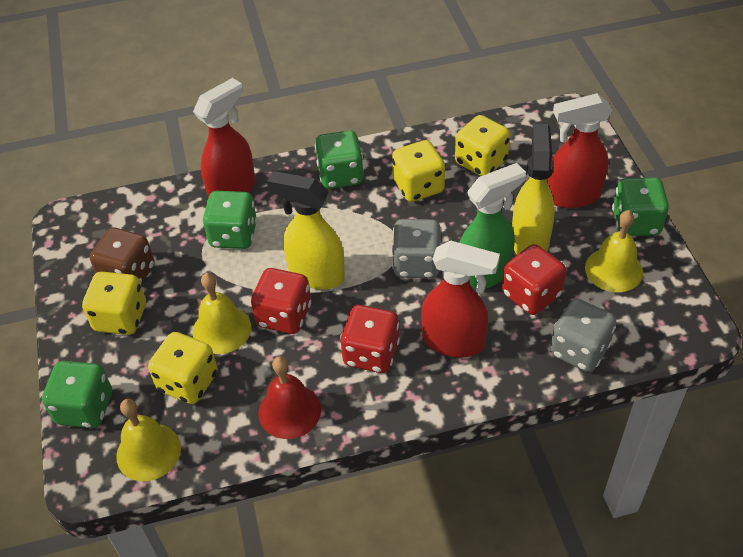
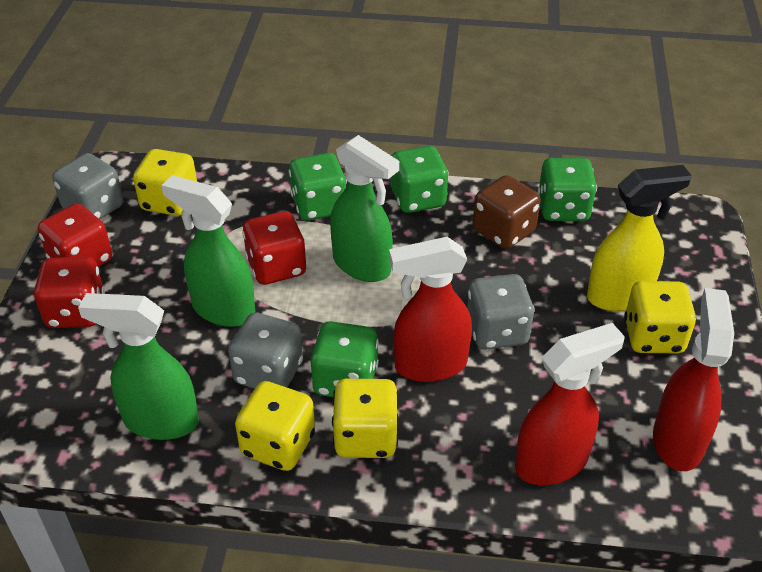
green spray bottle: 1 -> 3
grey dice: 2 -> 3
red bell: 1 -> 0
yellow bell: 3 -> 0
yellow spray bottle: 2 -> 1

